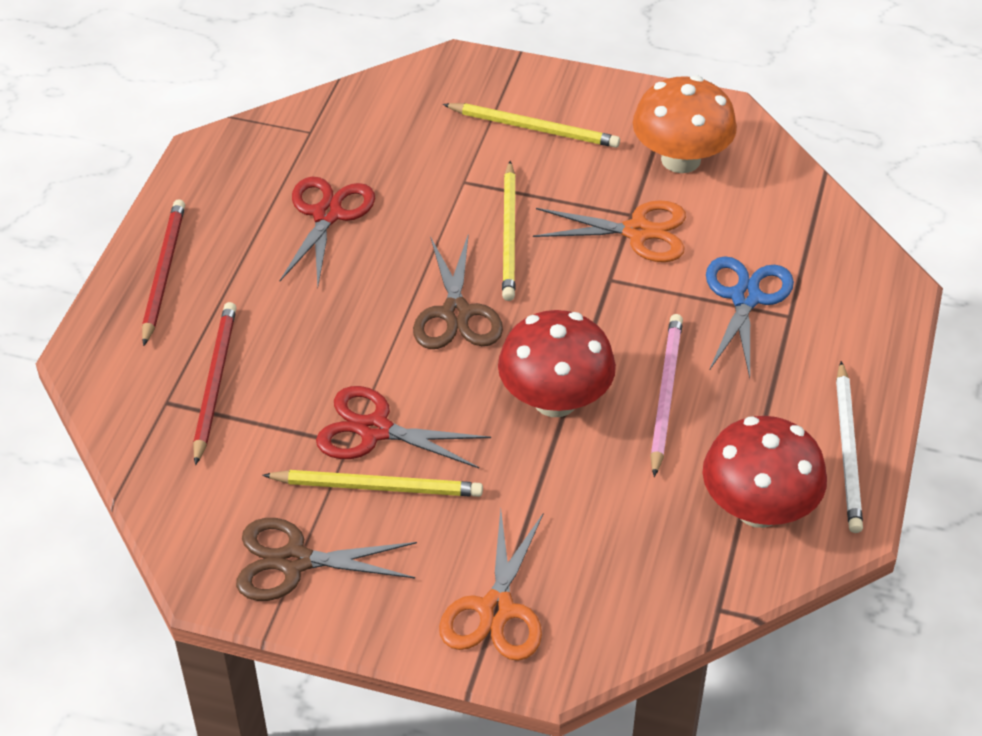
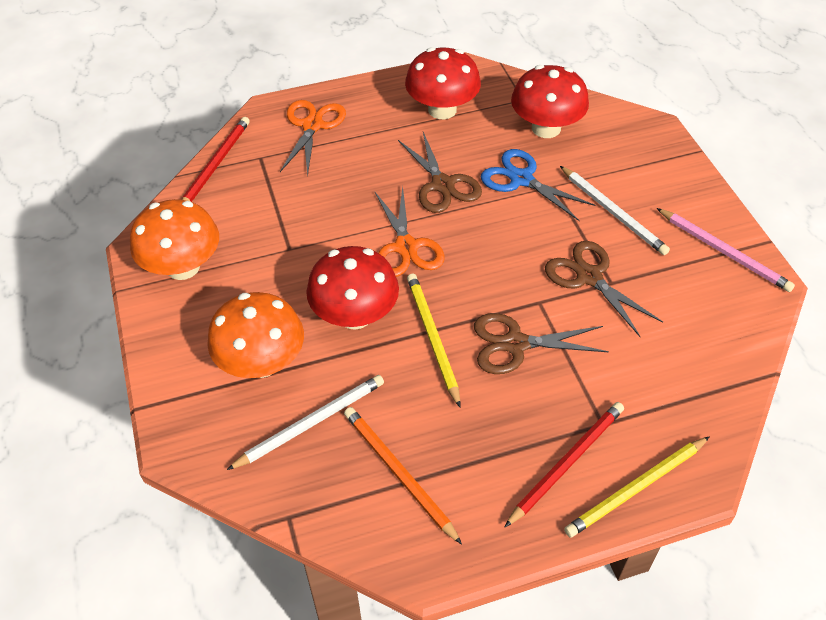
brown scissors: 2 -> 3
orange mushroom: 1 -> 2
orange pencil: 0 -> 1
red mushroom: 2 -> 3
red scissors: 2 -> 0
white pencil: 1 -> 2
yellow pencil: 3 -> 2

